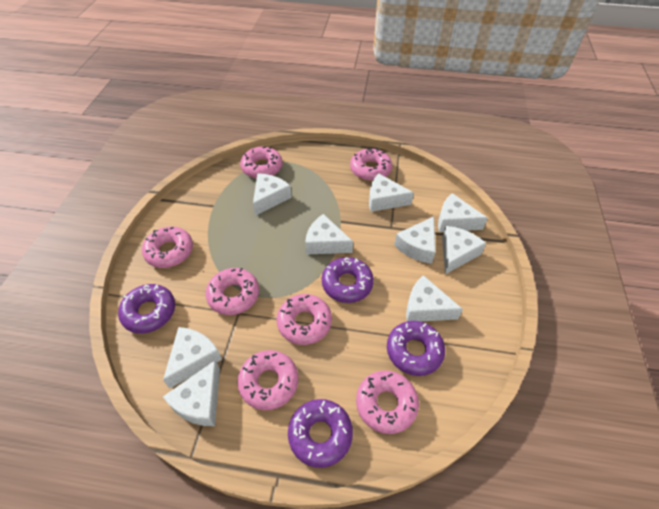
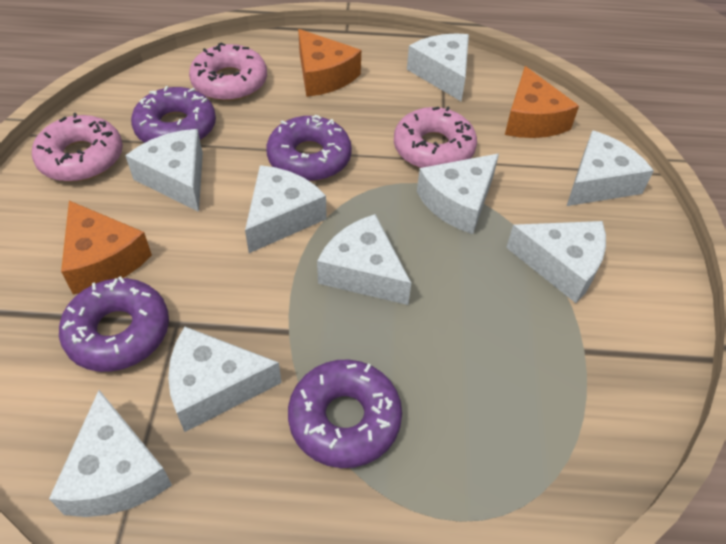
orange cheese: 0 -> 3
pink donut: 7 -> 3

